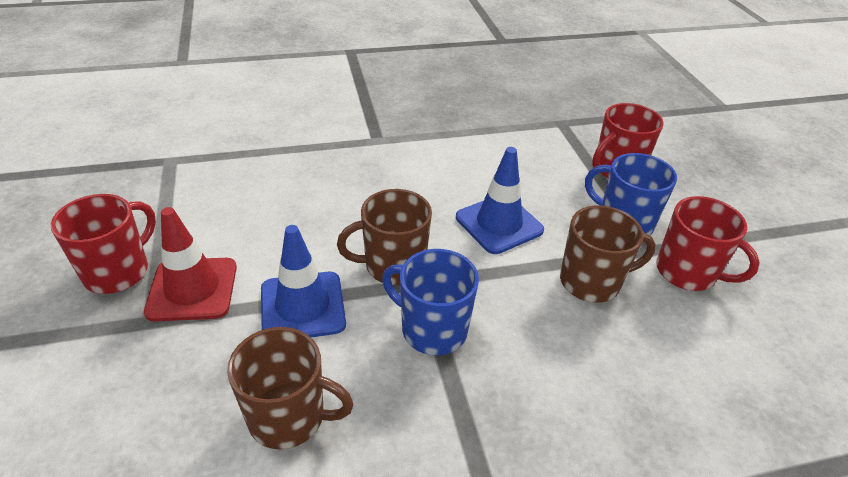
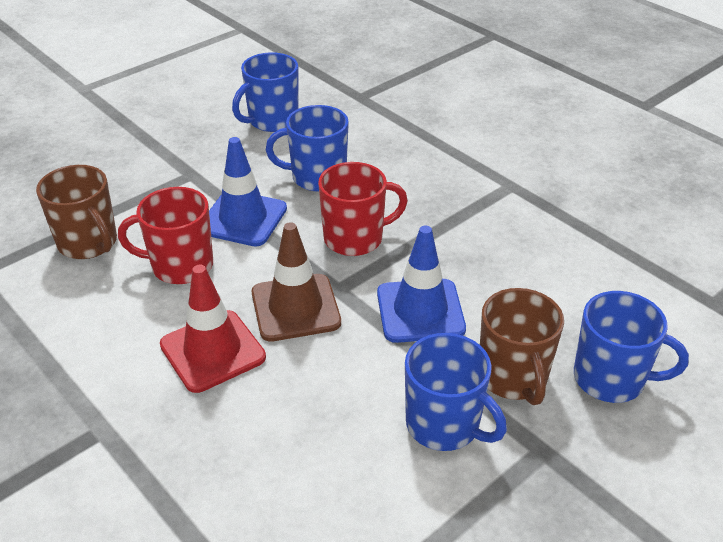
blue mug: 2 -> 4
brown mug: 3 -> 2
brown traffic cone: 0 -> 1
red mug: 3 -> 2

